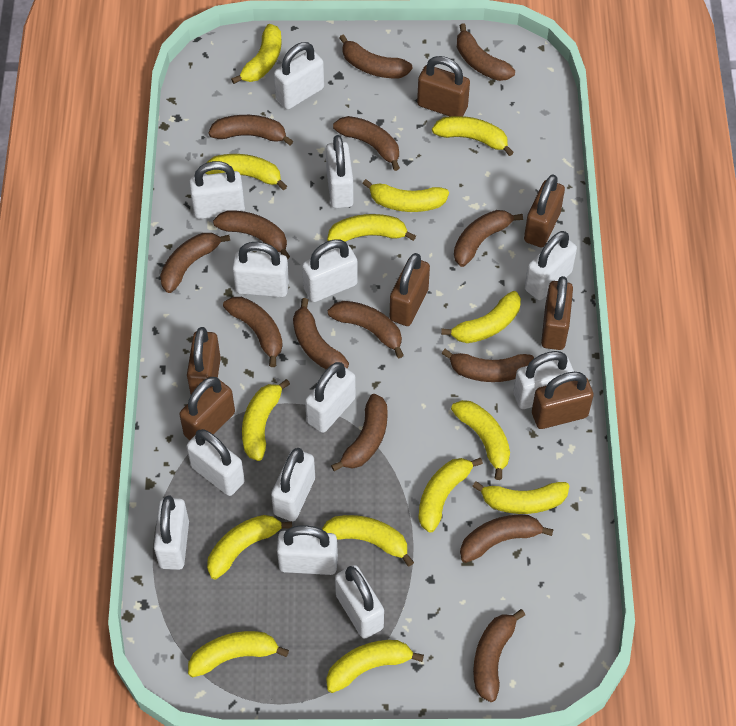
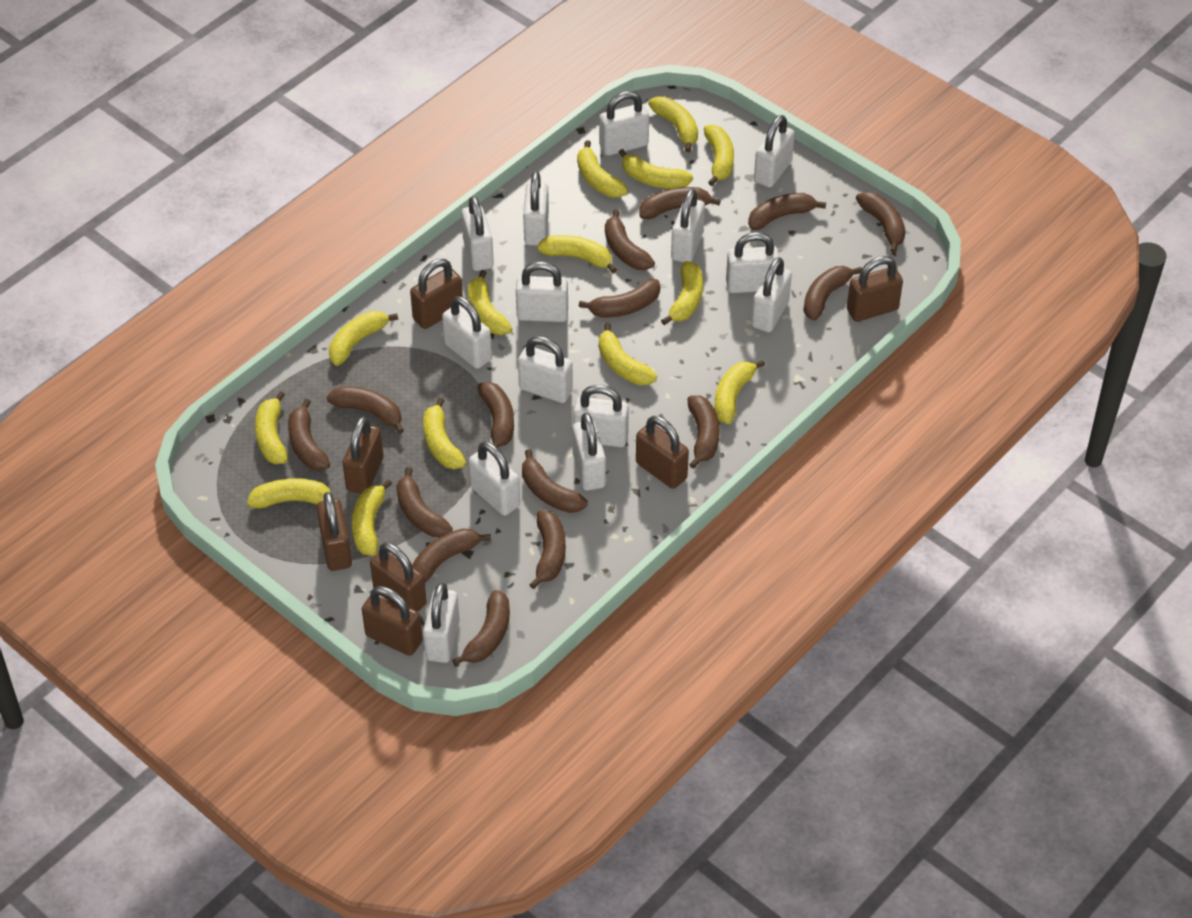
brown banana: 14 -> 15
white padlock: 13 -> 14

